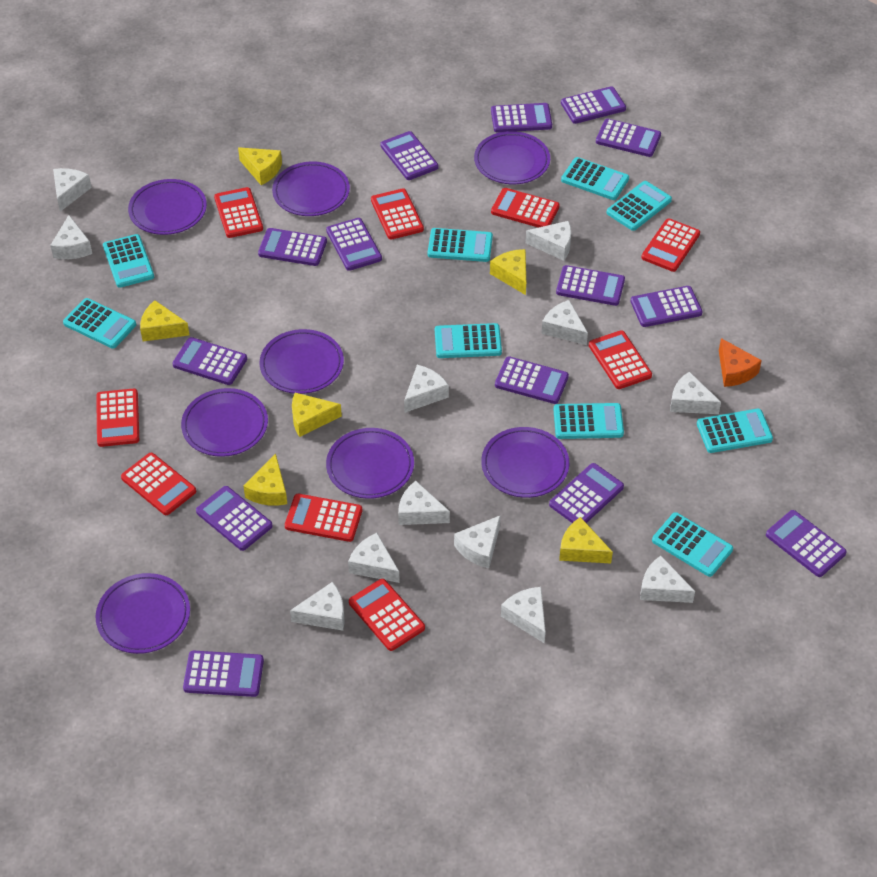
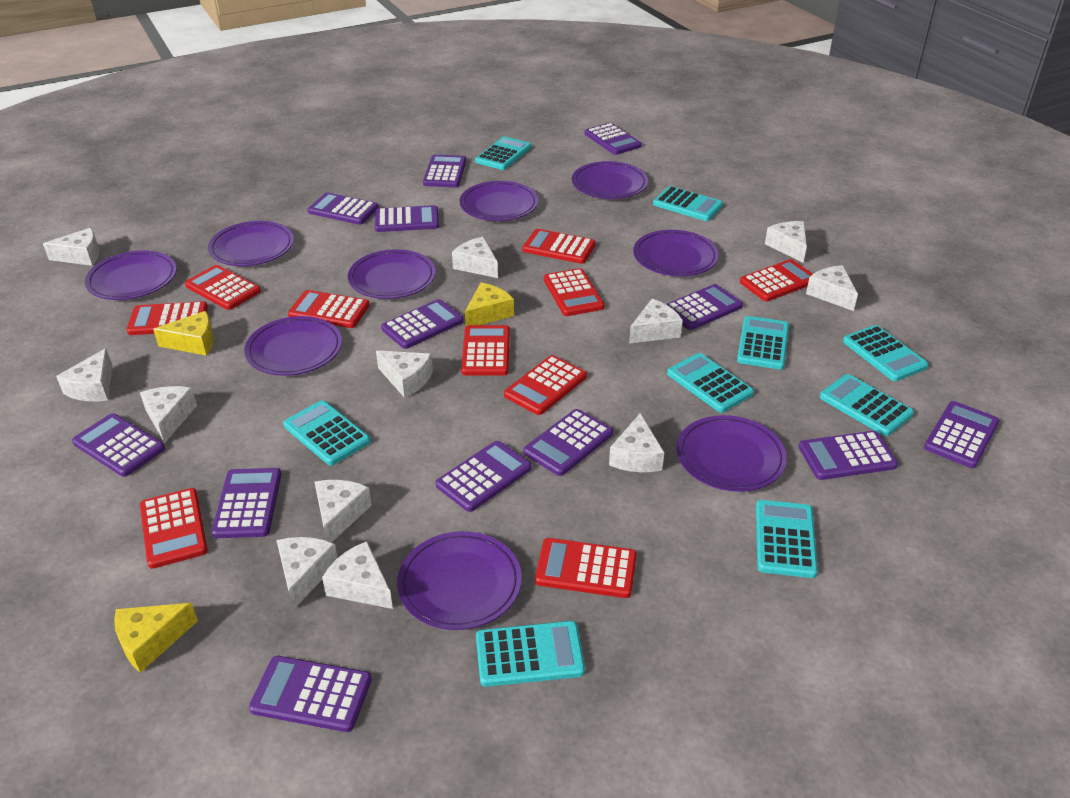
orange cheese: 1 -> 0
purple calculator: 14 -> 13
purple plate: 8 -> 9
red calculator: 9 -> 10
yellow cheese: 6 -> 3

